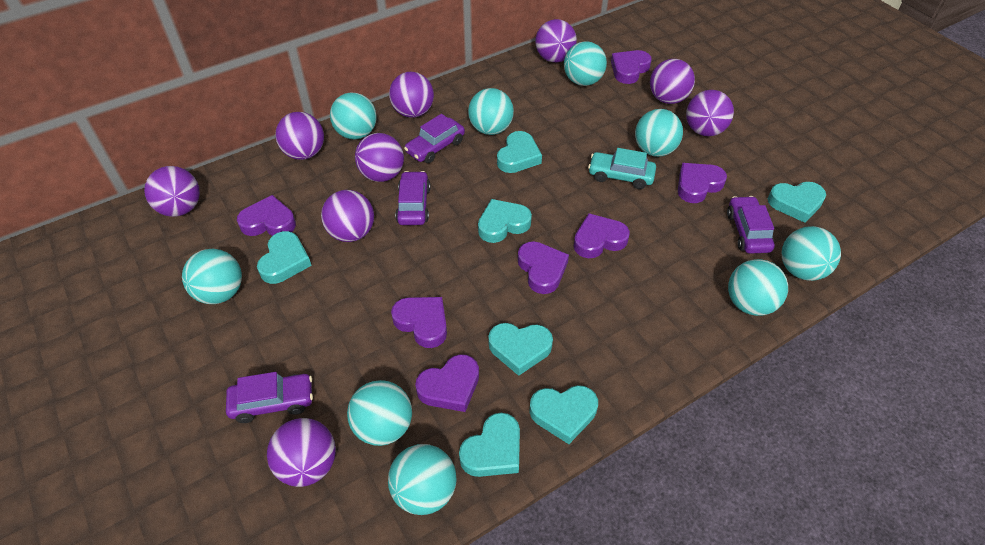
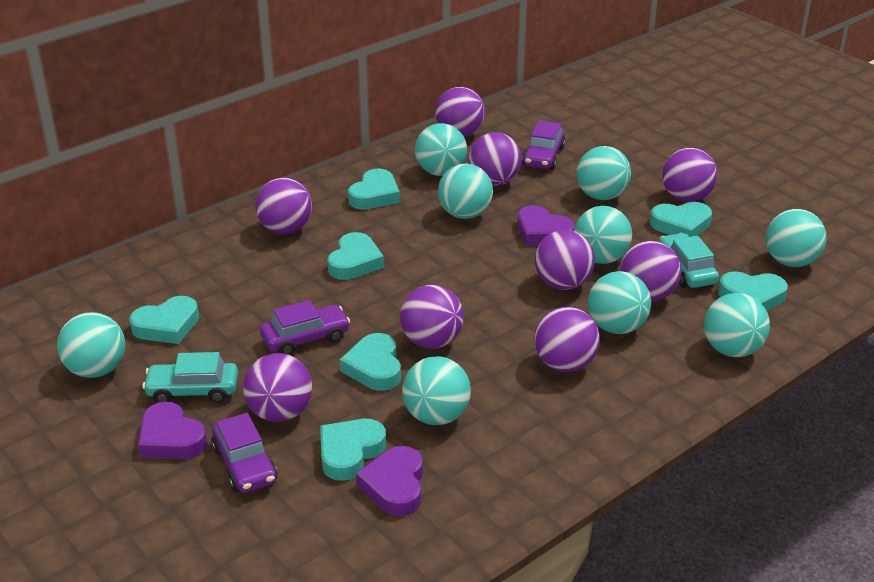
purple car: 4 -> 3
purple heart: 7 -> 3
turquoise car: 1 -> 2

